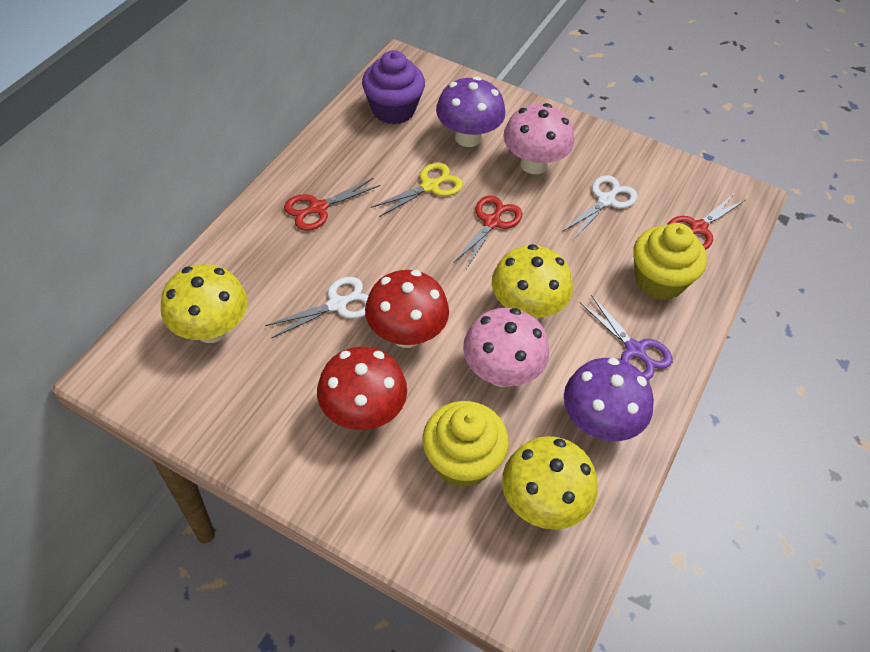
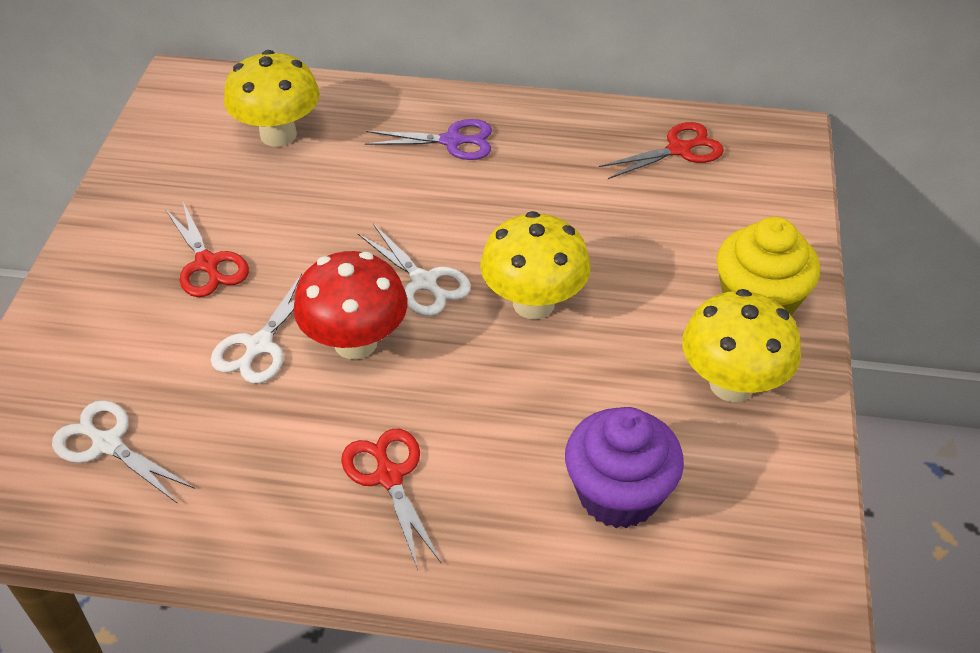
pink mushroom: 2 -> 0
purple mushroom: 2 -> 0
red mushroom: 2 -> 1
white scissors: 2 -> 3
yellow cupcake: 2 -> 1
yellow scissors: 1 -> 0

